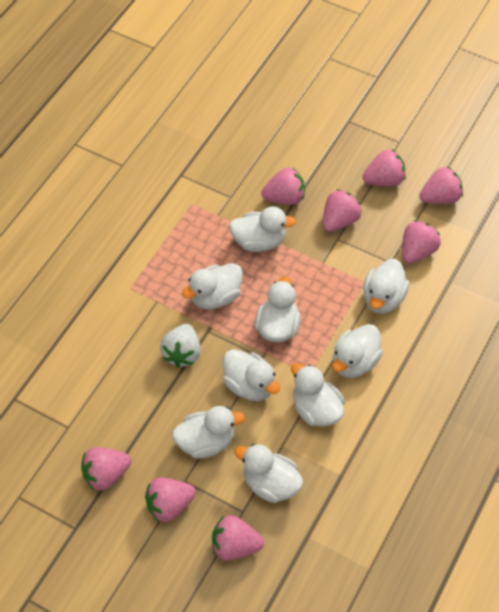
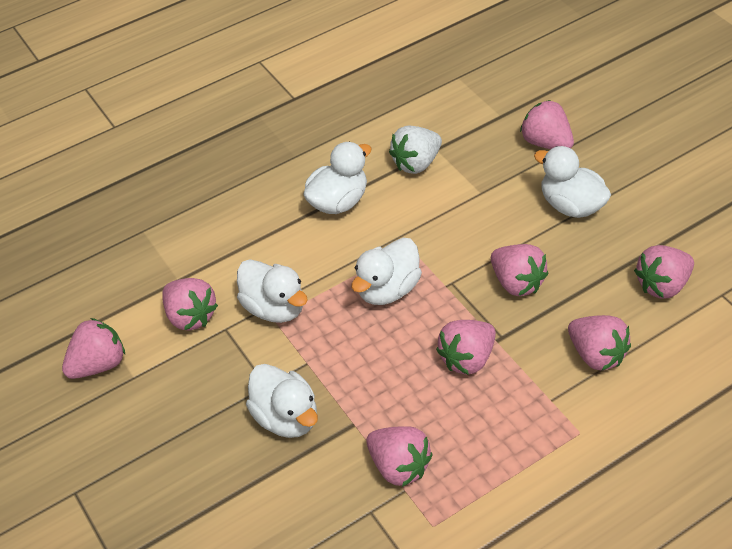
white duck: 9 -> 5

